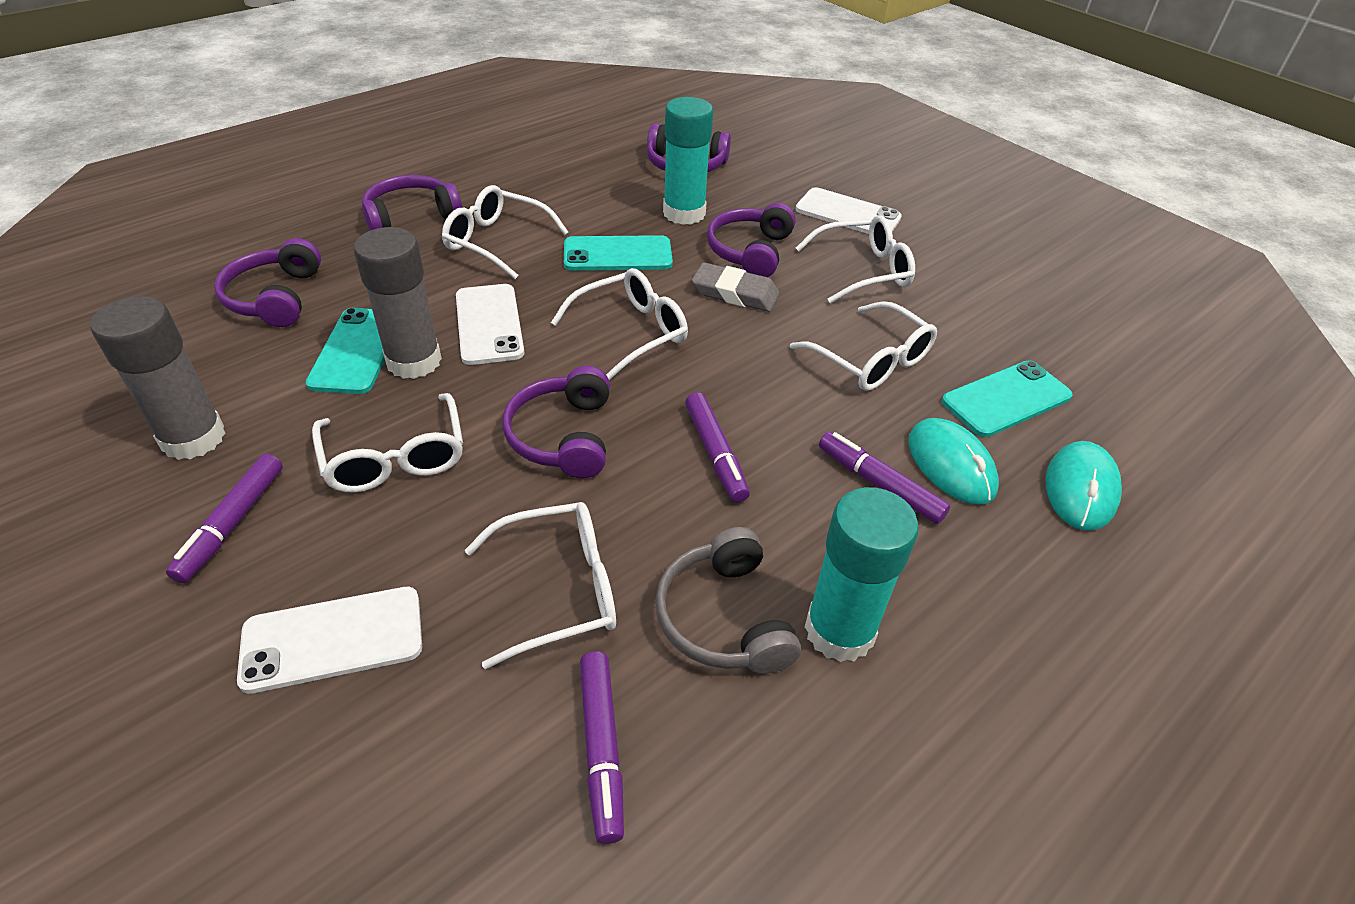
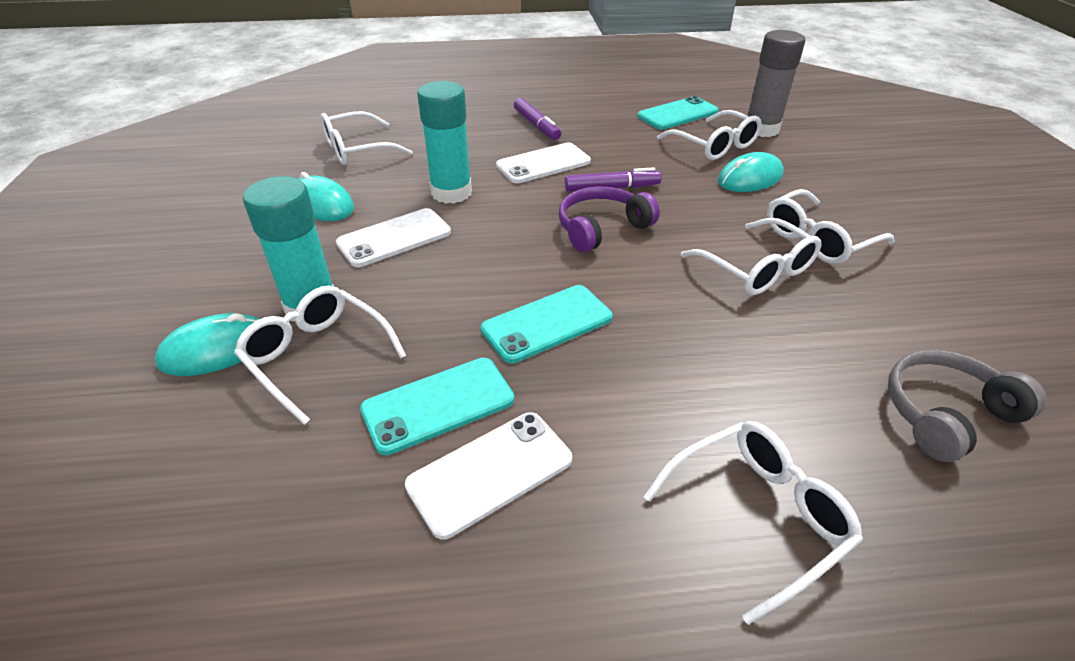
grey eraser: 1 -> 0
grey glue stick: 2 -> 1
purple headphones: 5 -> 1
purple marker: 4 -> 2
turquoise mouse: 2 -> 3

